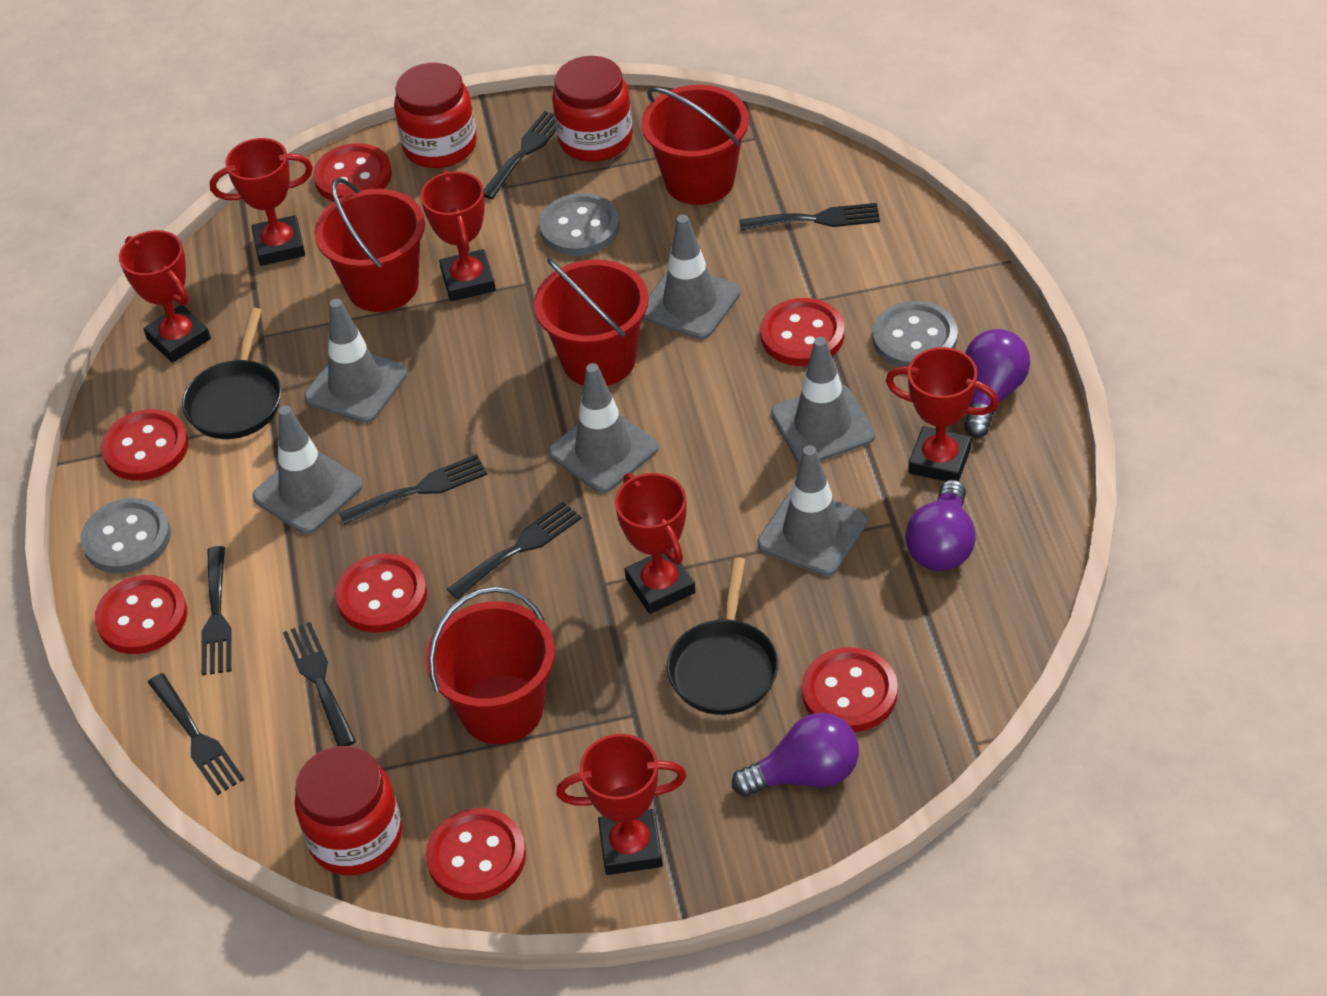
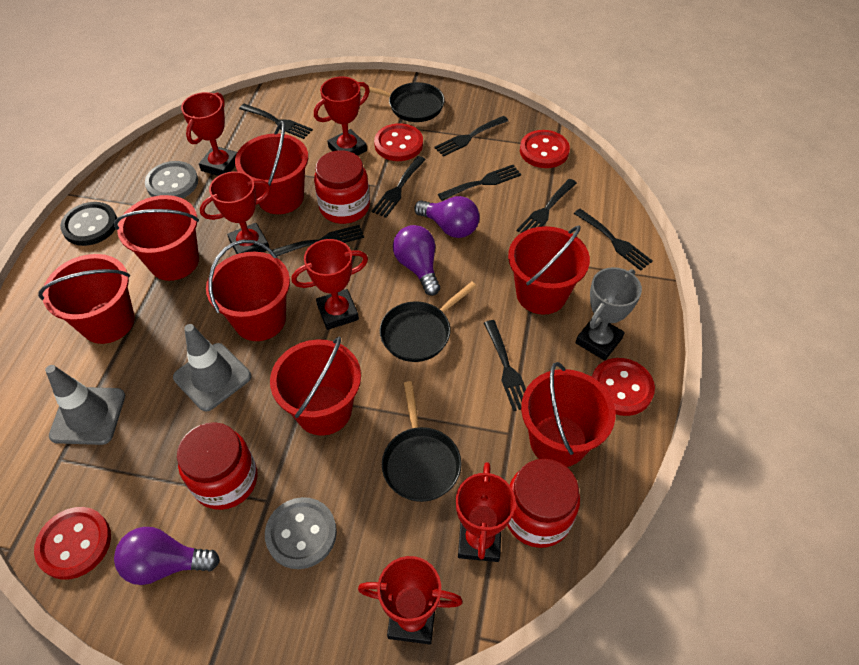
black button: 0 -> 1
black fork: 7 -> 8
black pan: 2 -> 3
grey button: 3 -> 2
grey traffic cone: 6 -> 2
grey trophy: 0 -> 1
red bucket: 4 -> 7
red button: 7 -> 4

